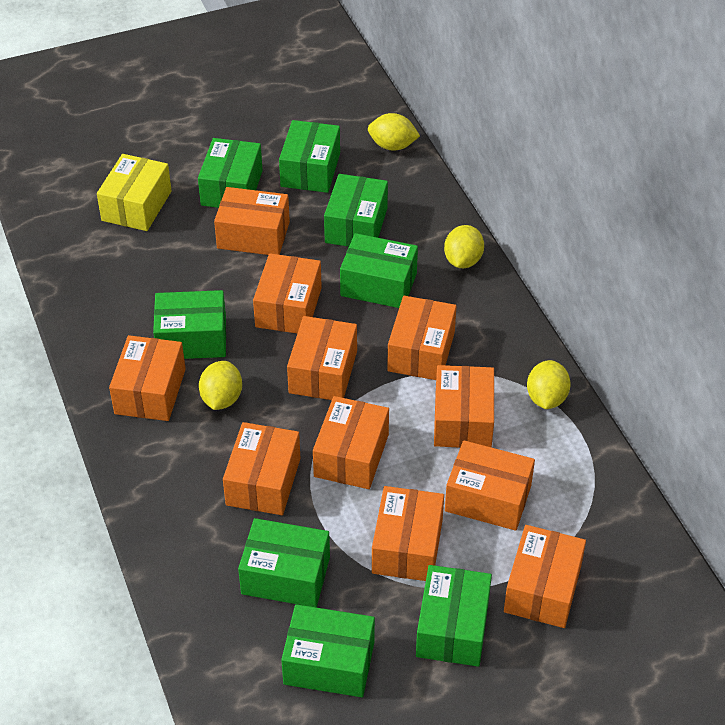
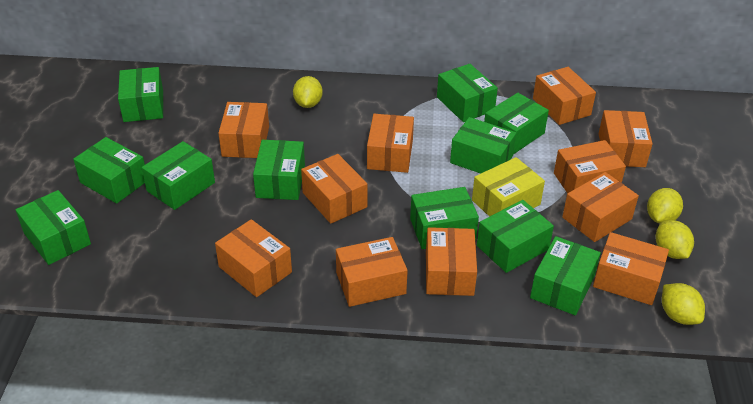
green box: 8 -> 11

